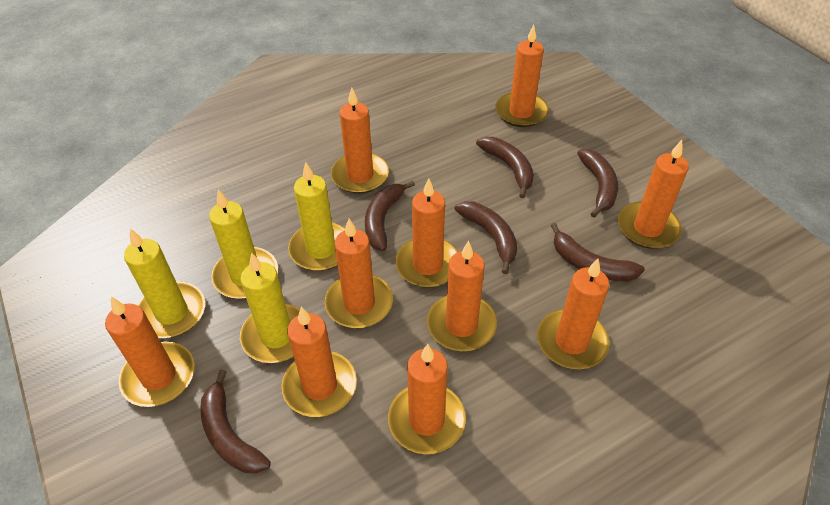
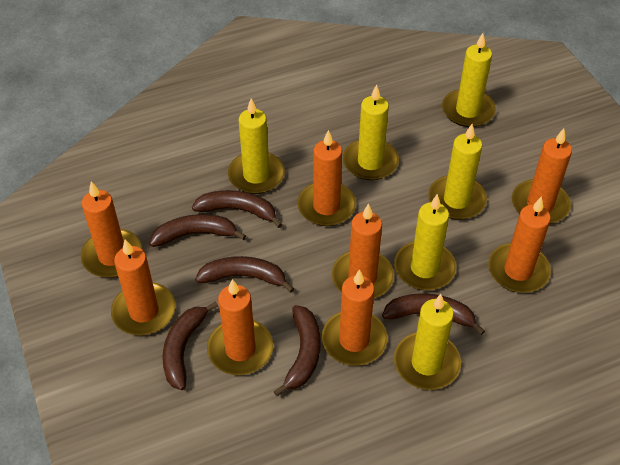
orange candle: 10 -> 8
yellow candle: 4 -> 6

